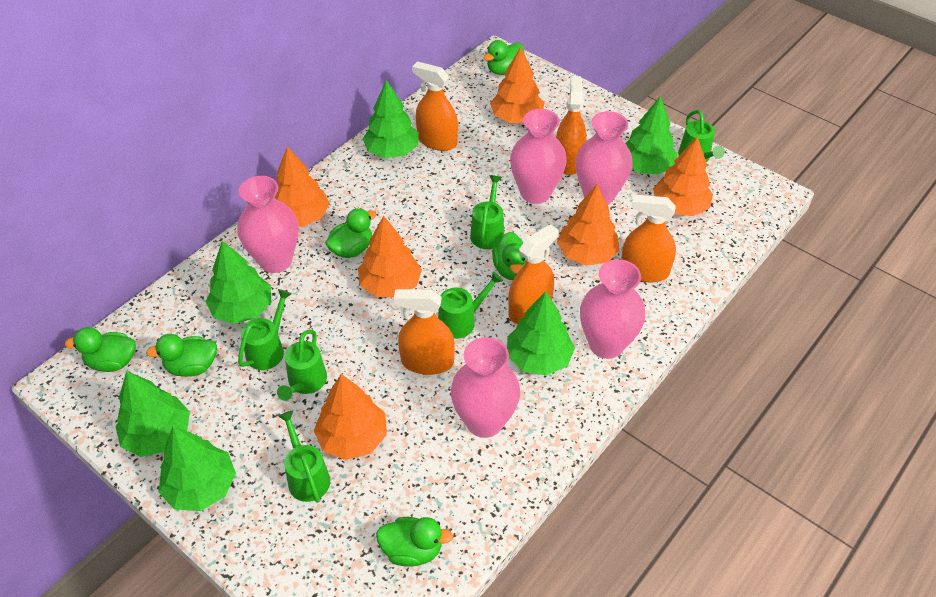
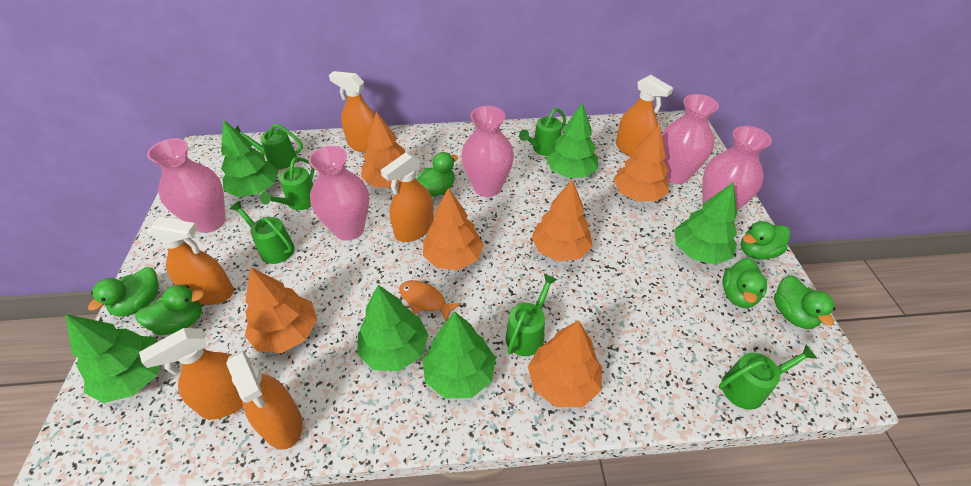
orange fish: 0 -> 1
orange spray bottle: 5 -> 6

